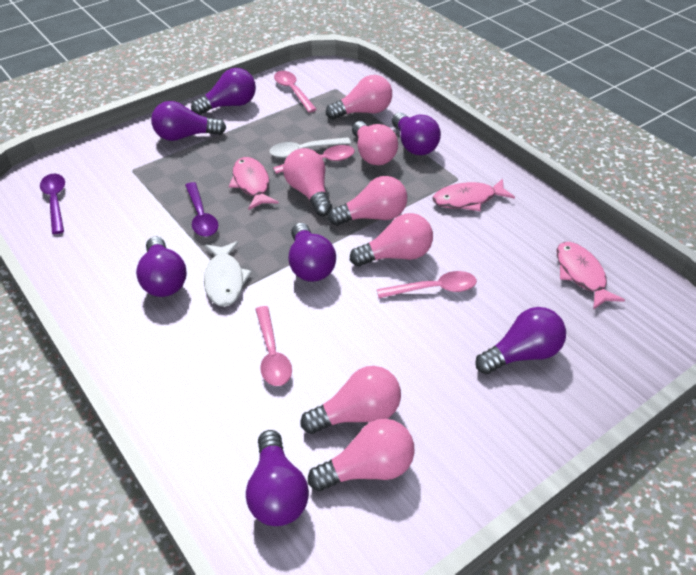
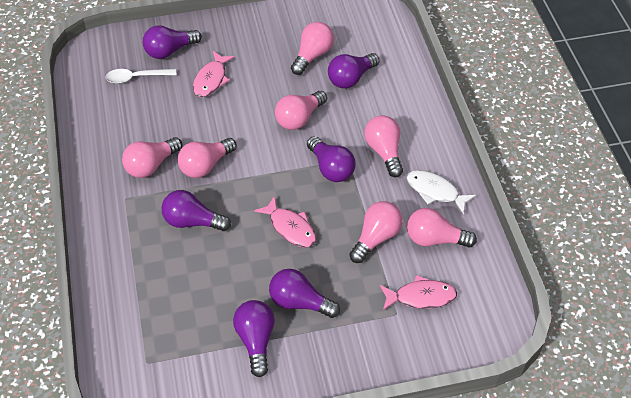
pink spoon: 4 -> 0
purple light bulb: 7 -> 6
purple spoon: 2 -> 0

